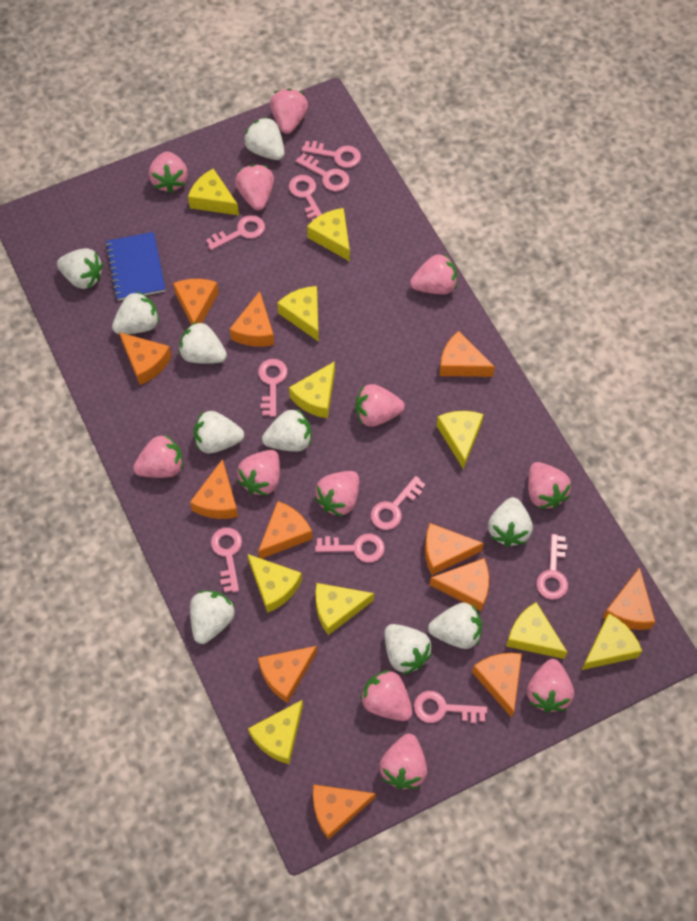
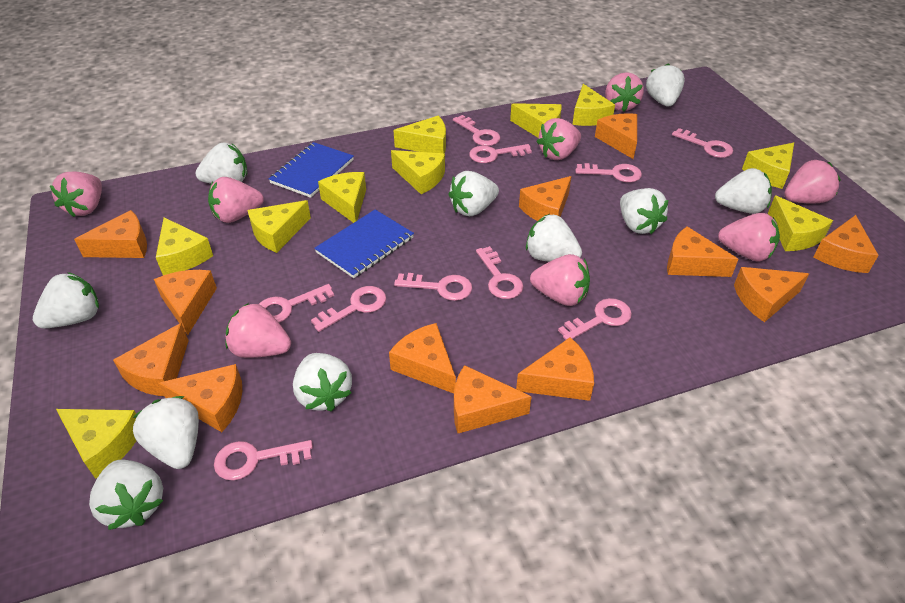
blue notebook: 1 -> 2
pink strawberry: 12 -> 8

